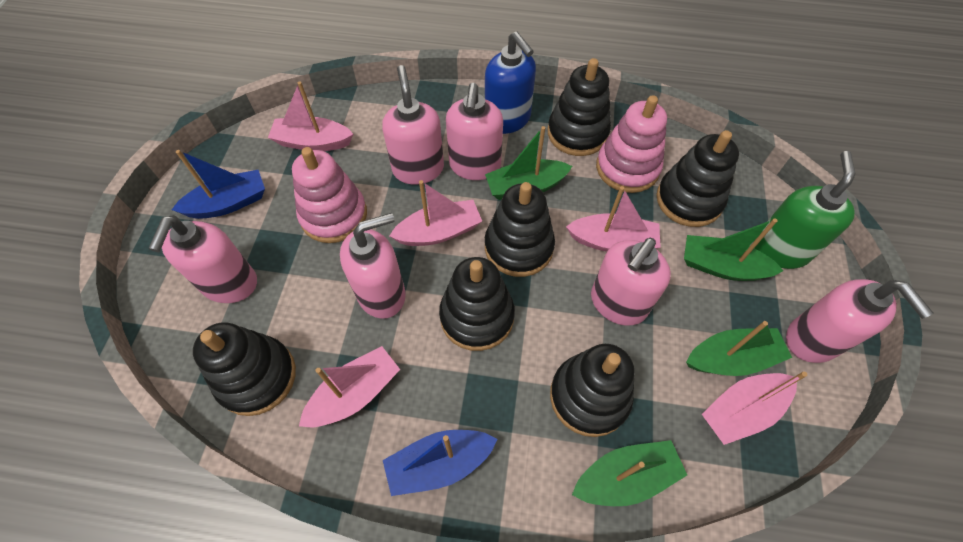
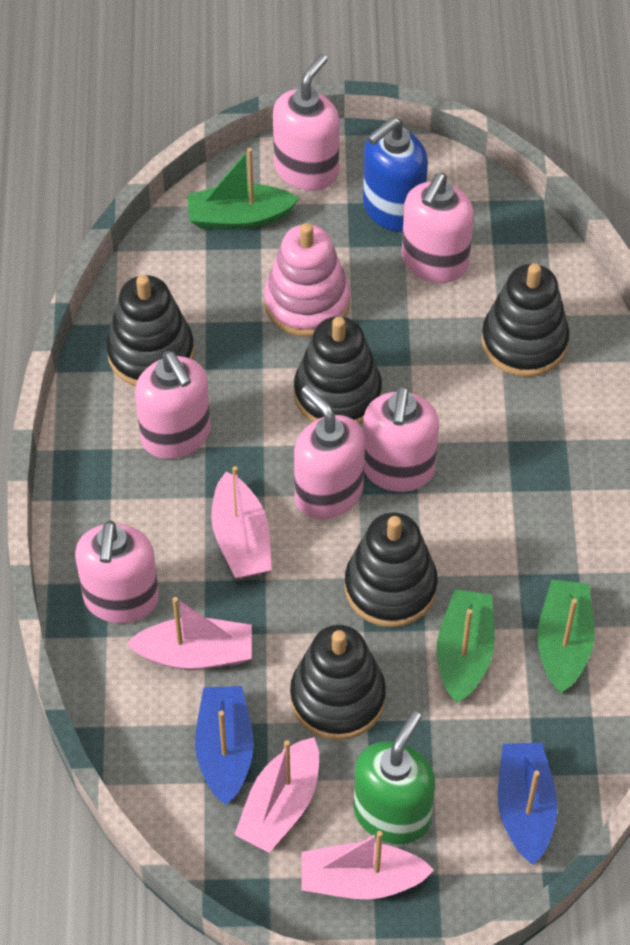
black stacking toy: 6 -> 5
green boat: 4 -> 3
pink boat: 5 -> 4
pink stacking toy: 2 -> 1

